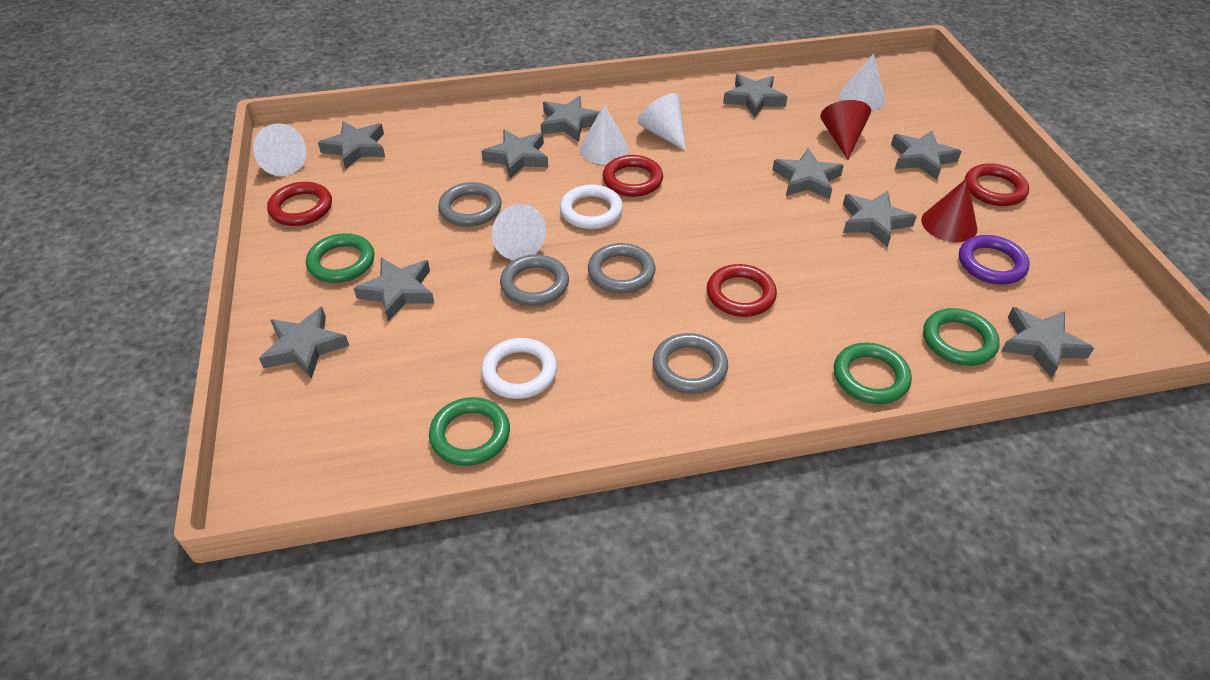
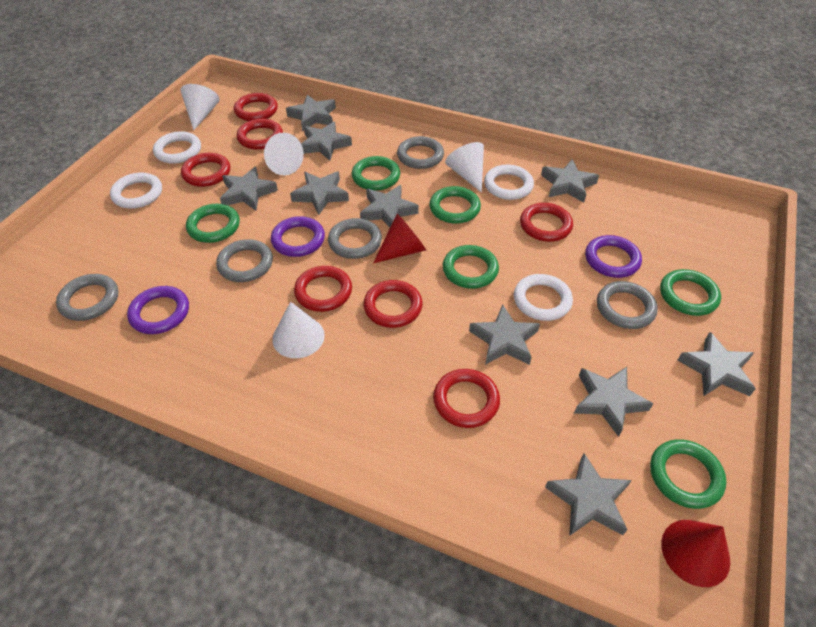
green ring: 4 -> 6
grey ring: 4 -> 5
purple ring: 1 -> 3
red ring: 4 -> 7
white cone: 5 -> 4
white ring: 2 -> 4

